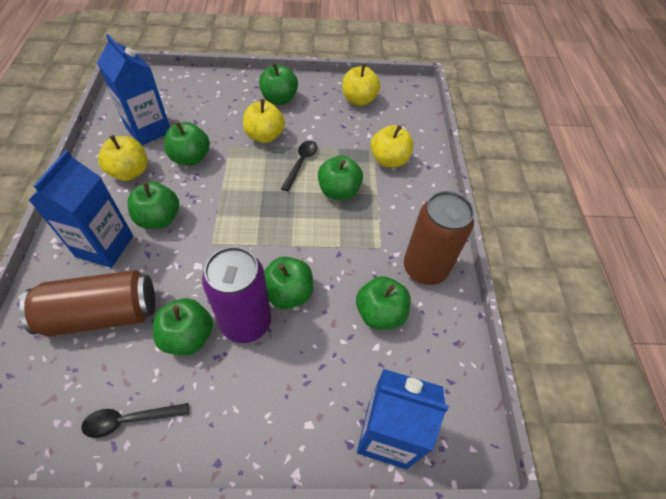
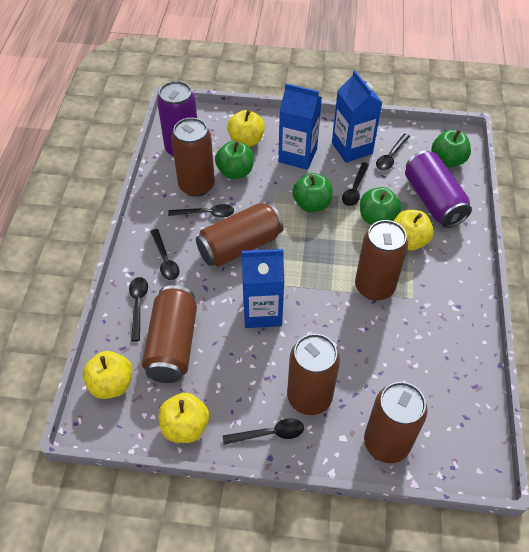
black spoon: 2 -> 6
brown can: 2 -> 6
green apple: 7 -> 4
purple can: 1 -> 2

